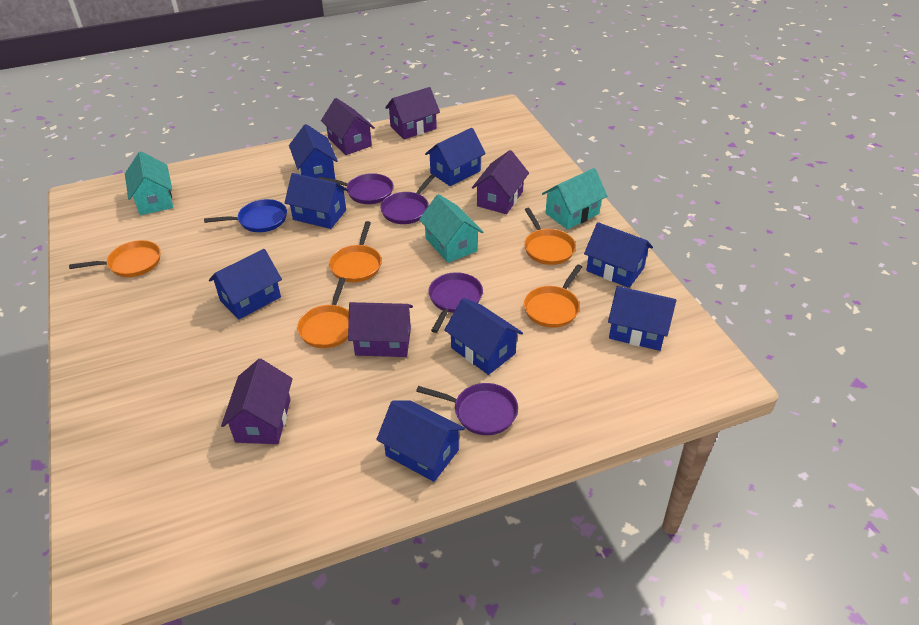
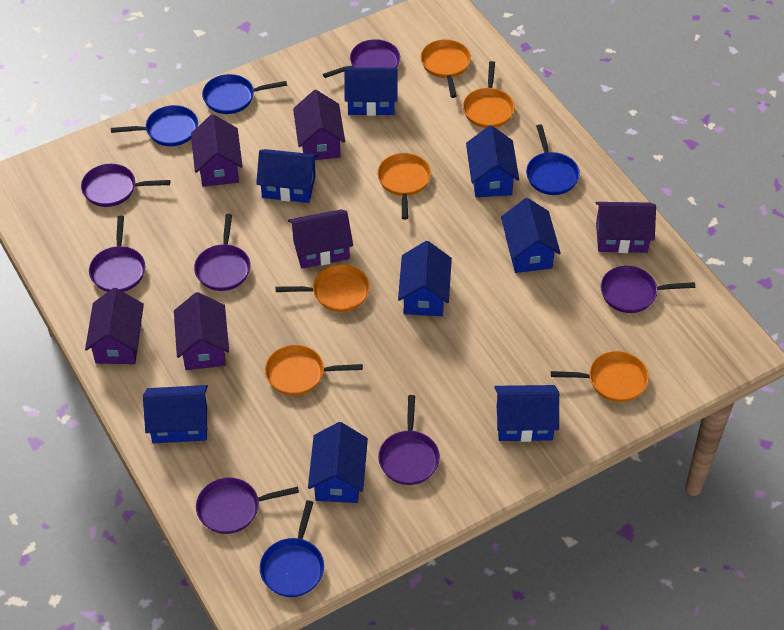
blue pan: 1 -> 4
orange pan: 5 -> 6
purple house: 5 -> 6
purple pan: 4 -> 7
turquoise house: 3 -> 0

